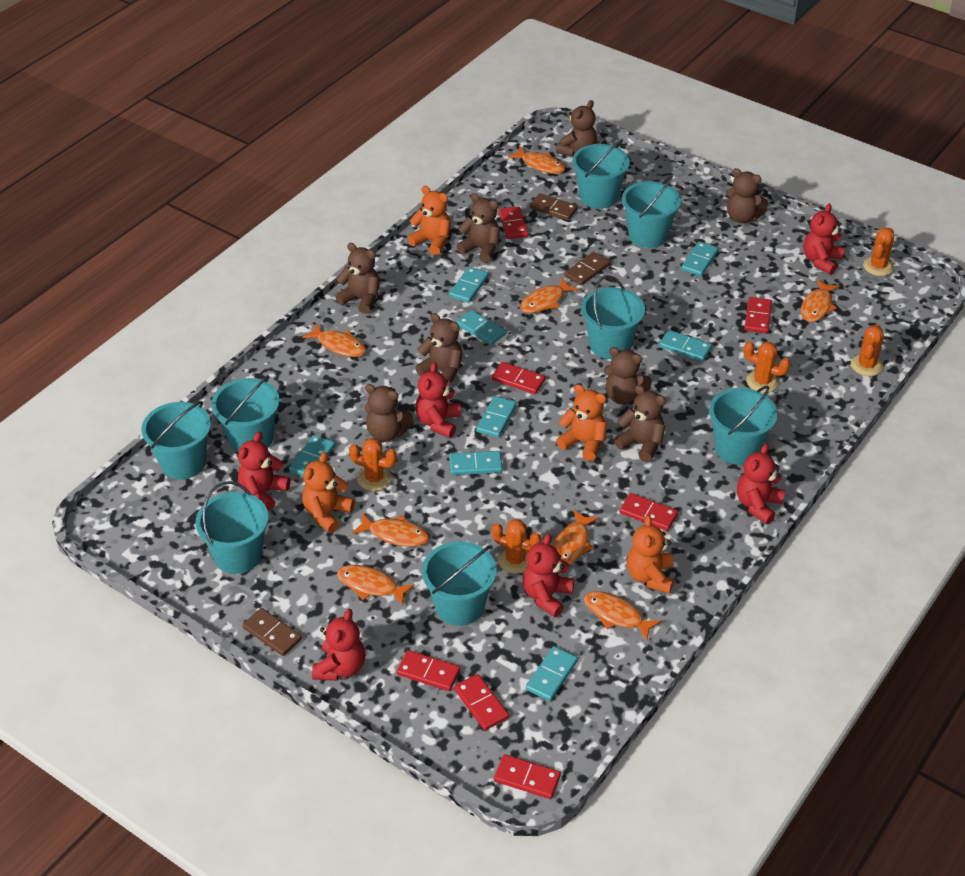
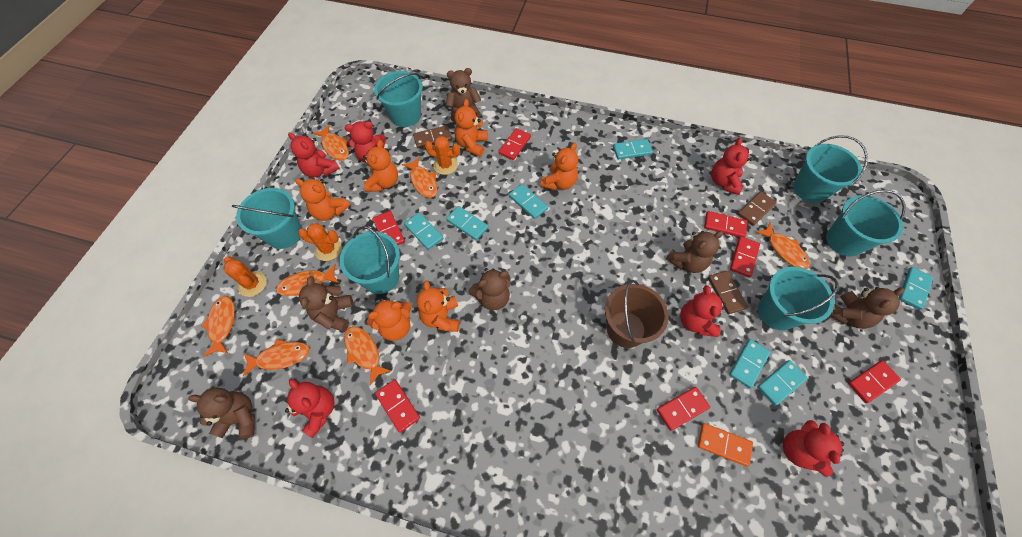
brown bucket: 0 -> 1
brown teddy bear: 8 -> 6
orange cactus: 5 -> 3
orange domino: 0 -> 1
orange fish: 8 -> 7
orange teddy bear: 4 -> 6
turquoise bucket: 8 -> 6
turquoise domino: 8 -> 7

